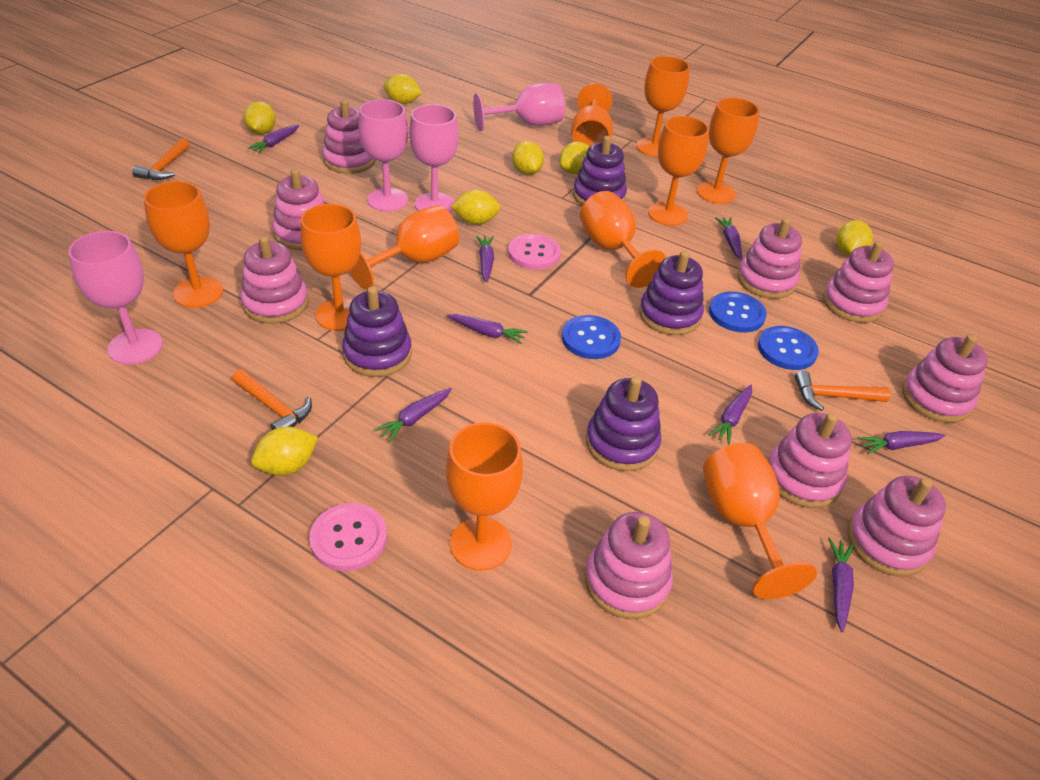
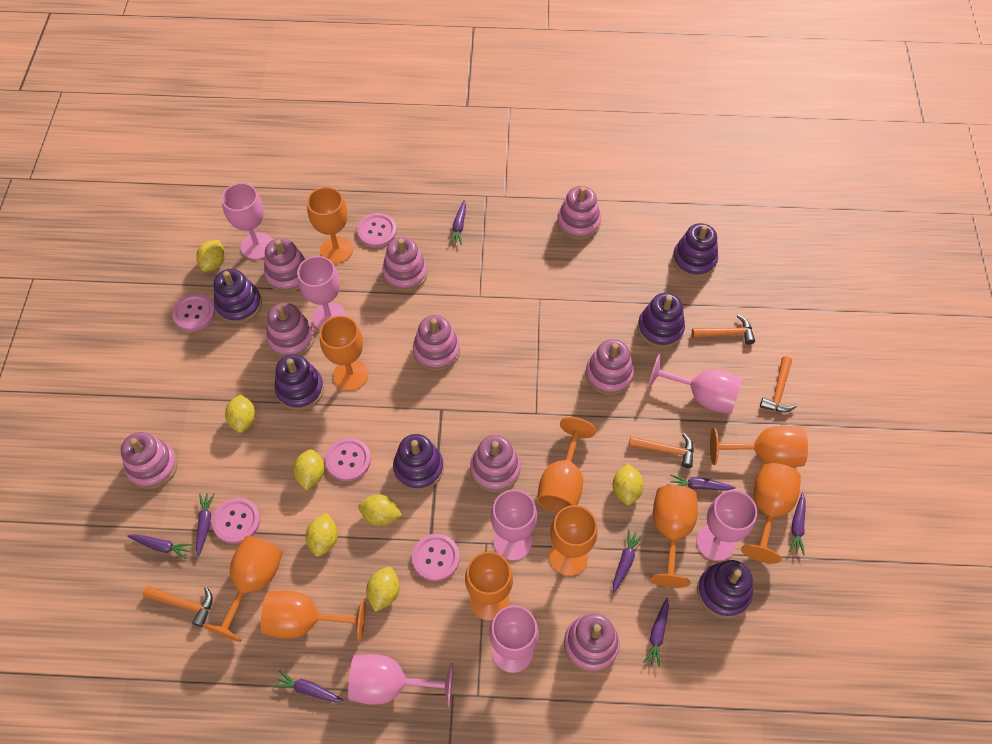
blue button: 3 -> 0
orange hammer: 3 -> 4
pink button: 2 -> 5
pink goblet: 4 -> 7
purple stacking toy: 4 -> 6

